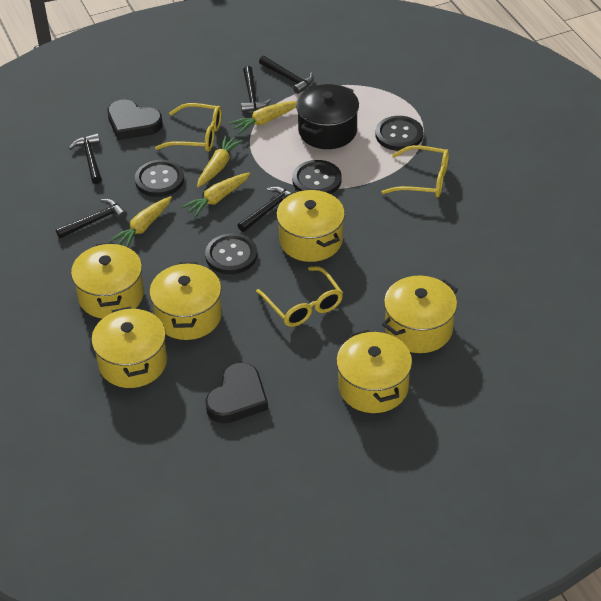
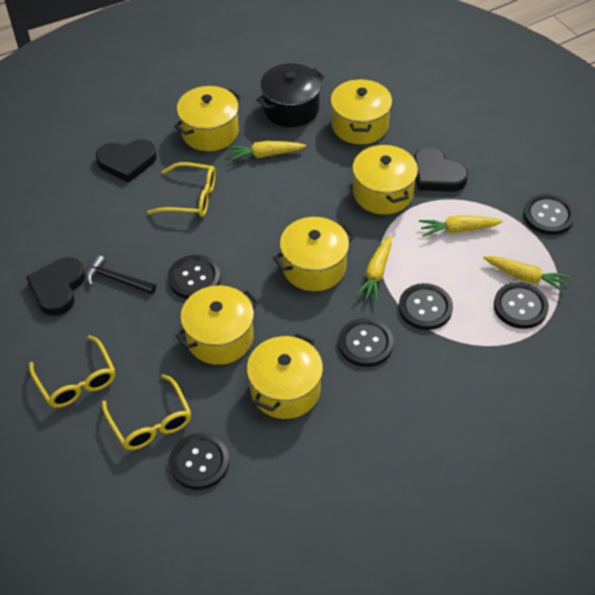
black button: 4 -> 6
black hammer: 5 -> 1
black heart: 2 -> 3

